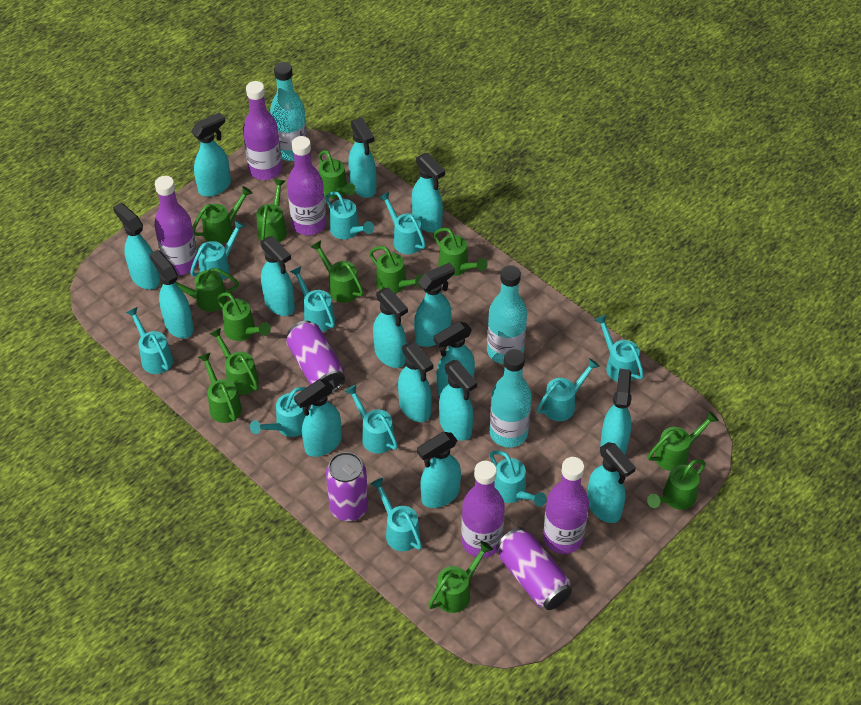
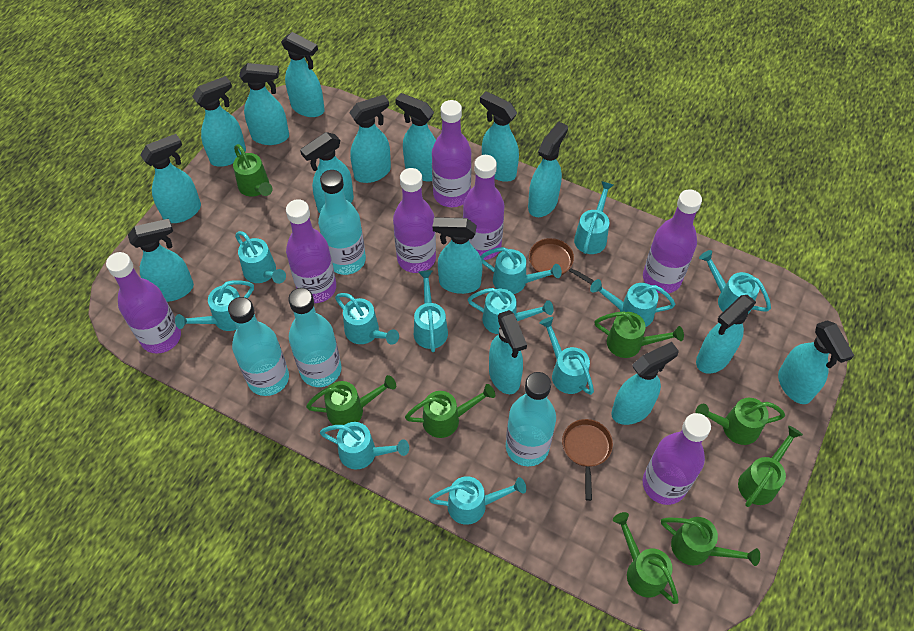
brown pan: 0 -> 2
green watering can: 13 -> 8
purple bottle: 5 -> 7
purple can: 3 -> 0
turquoise bottle: 3 -> 4
turquoise watering can: 11 -> 12

